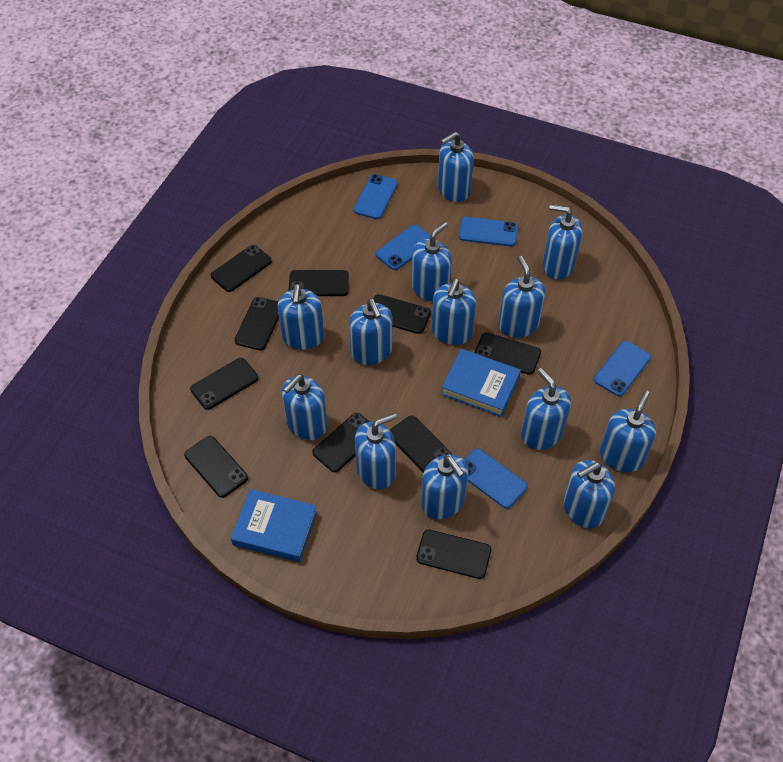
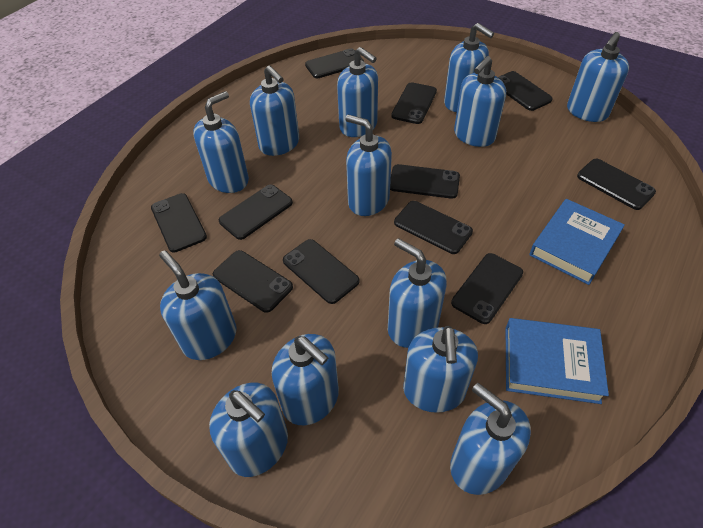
black phone: 10 -> 11
blue phone: 5 -> 0

